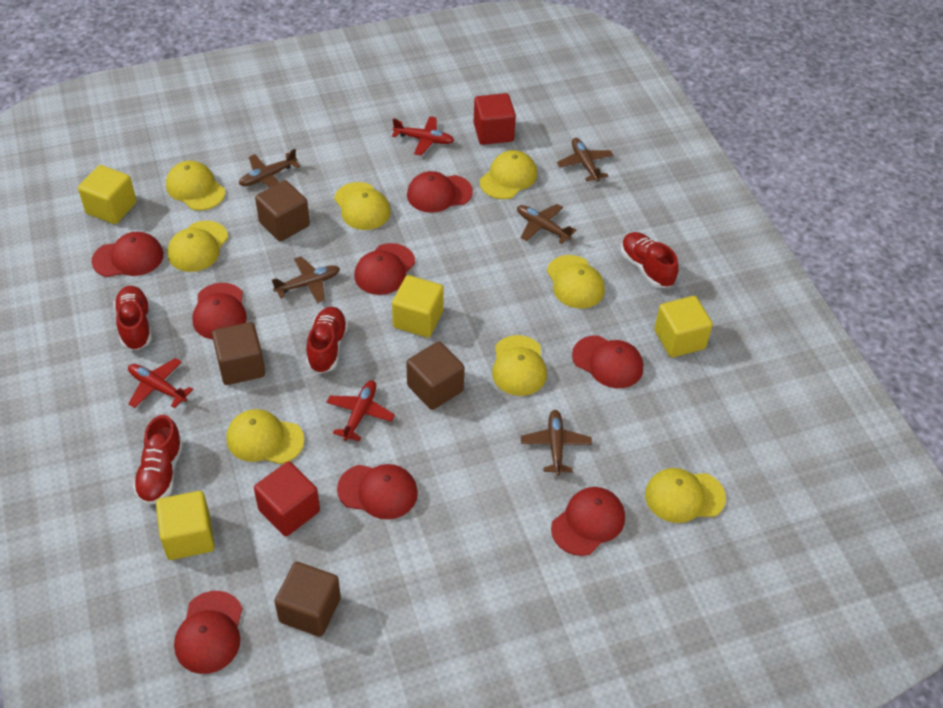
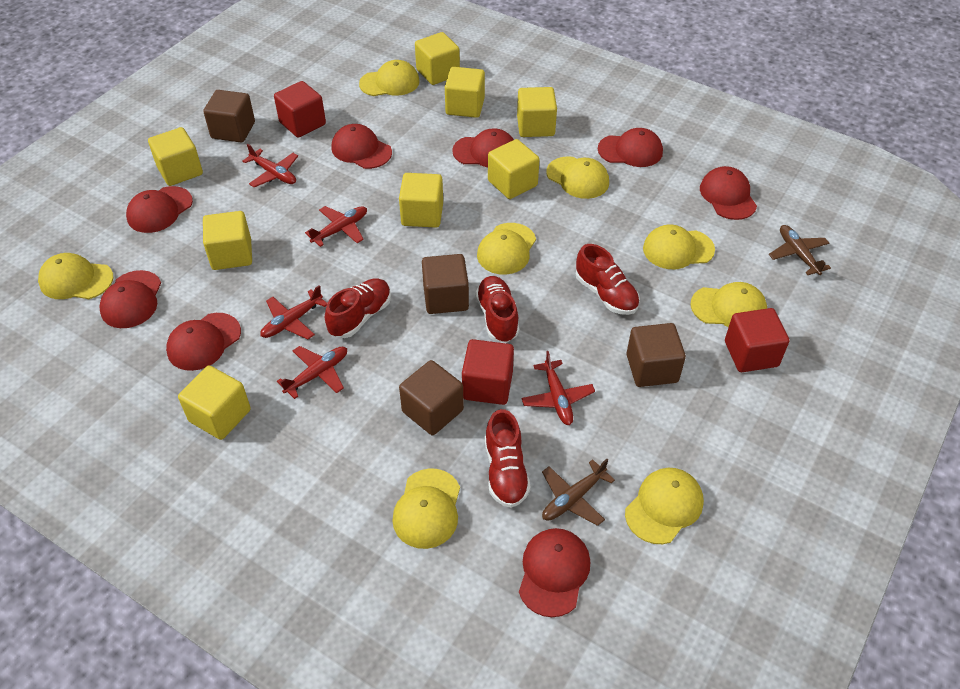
brown plane: 5 -> 2
red cube: 2 -> 3
red plane: 3 -> 5
yellow cube: 4 -> 8

